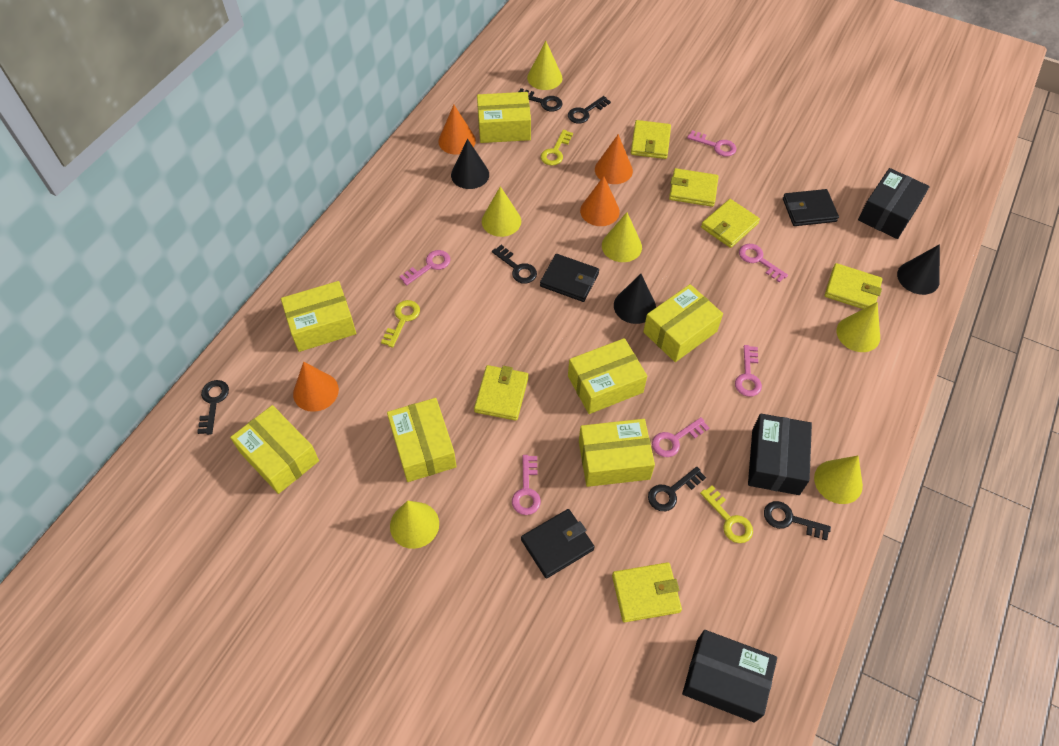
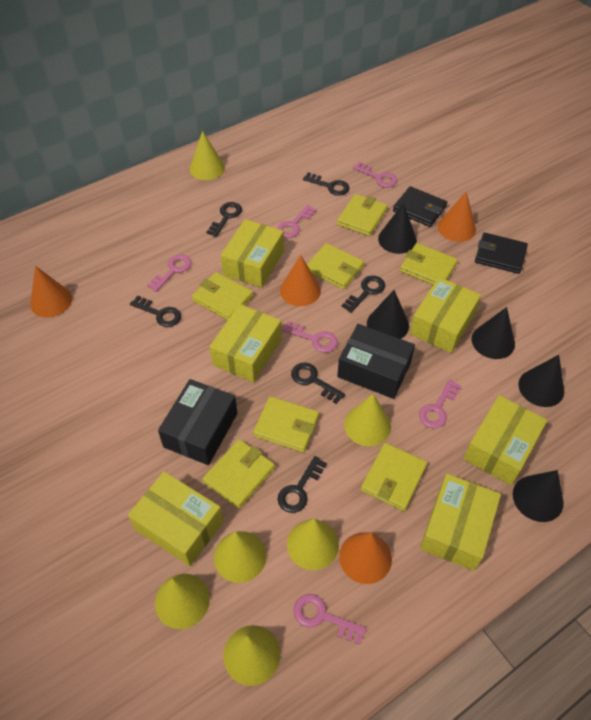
black box: 3 -> 2
black cone: 3 -> 5
black wallet: 3 -> 2
yellow box: 7 -> 6
yellow key: 3 -> 0
yellow wallet: 6 -> 7

